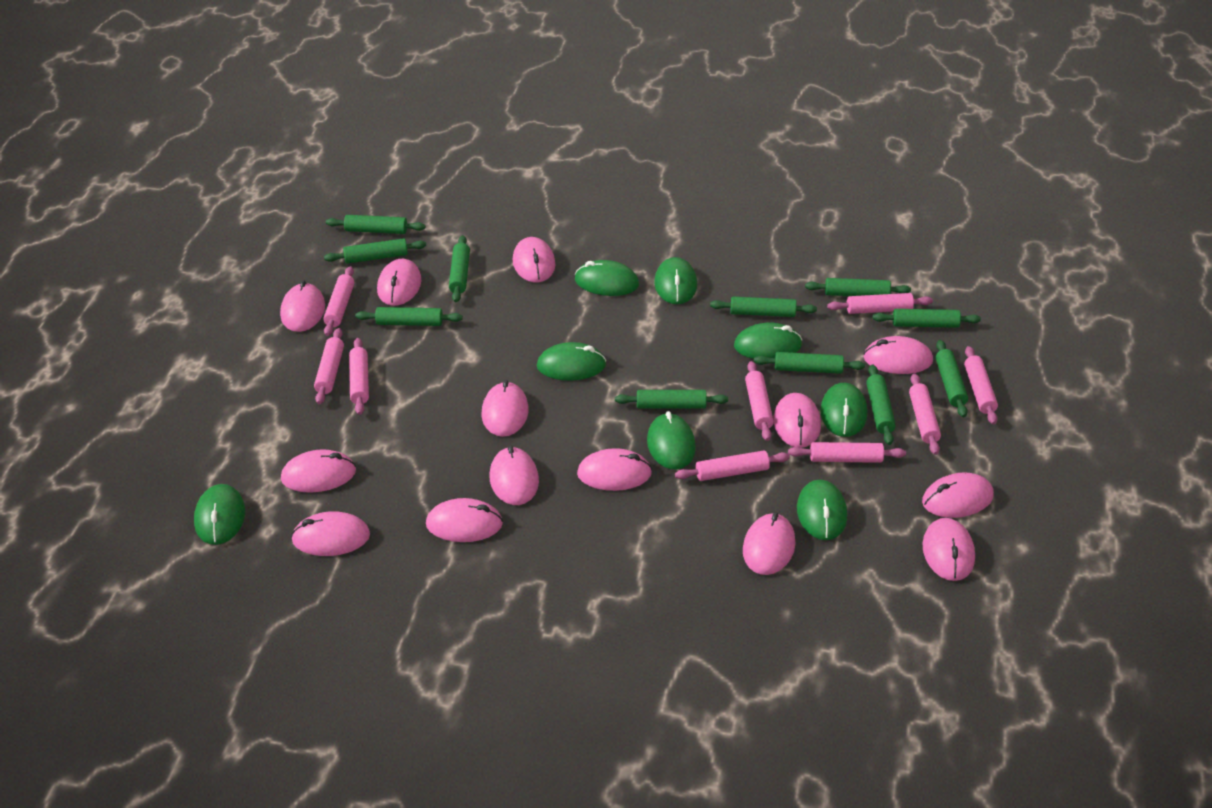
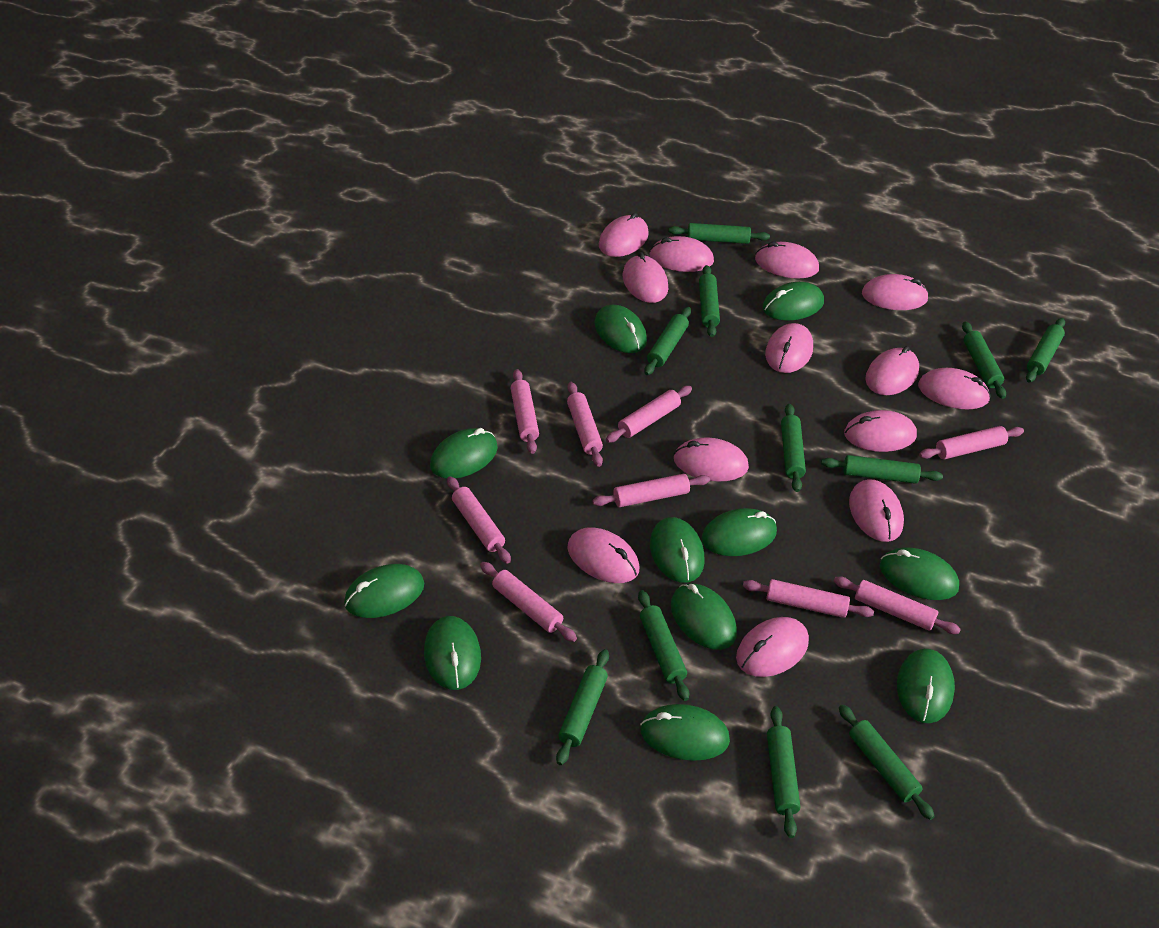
green mouse: 8 -> 11
pink mouse: 14 -> 13

